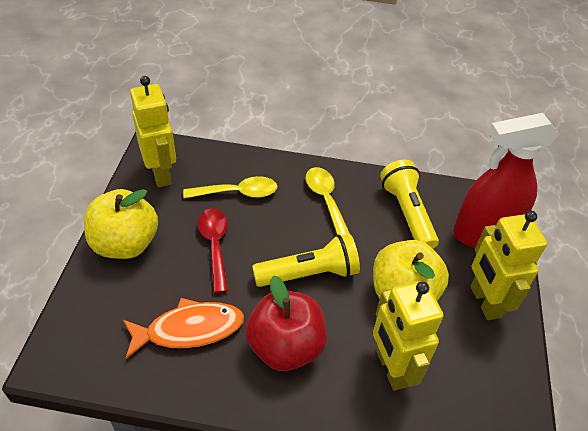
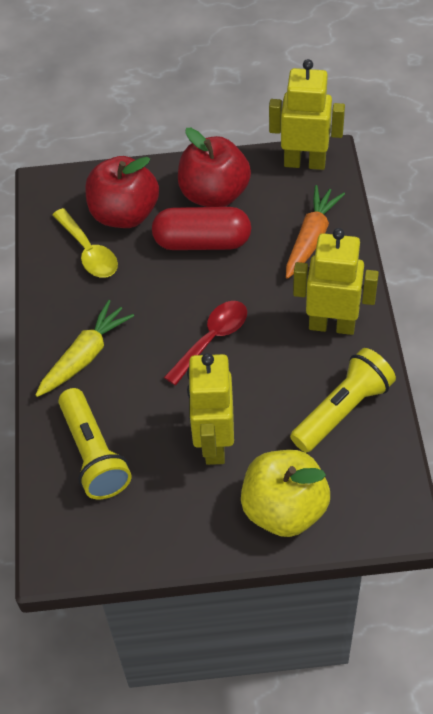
orange carrot: 0 -> 1
orange fish: 1 -> 0
red apple: 1 -> 2
red capsule: 0 -> 1
red spray bottle: 1 -> 0
yellow apple: 2 -> 1
yellow carrot: 0 -> 1
yellow spoon: 2 -> 1

